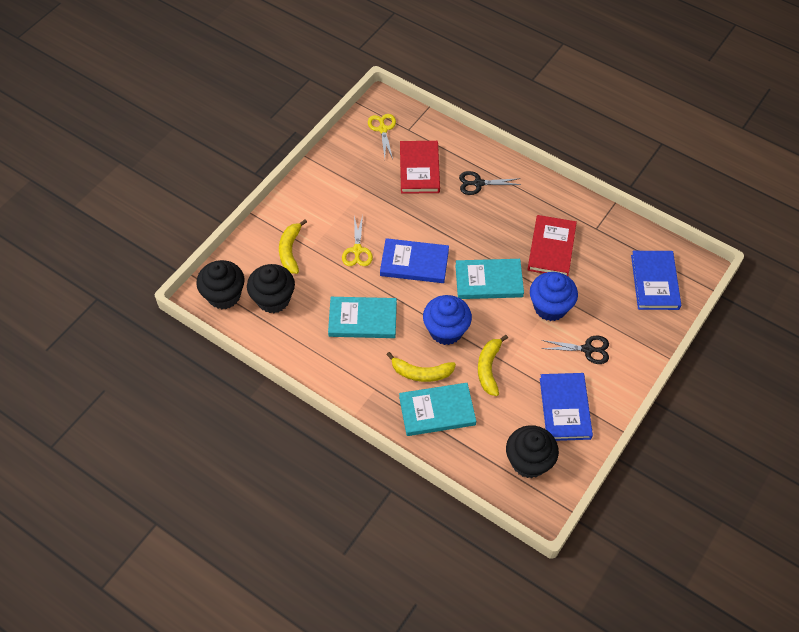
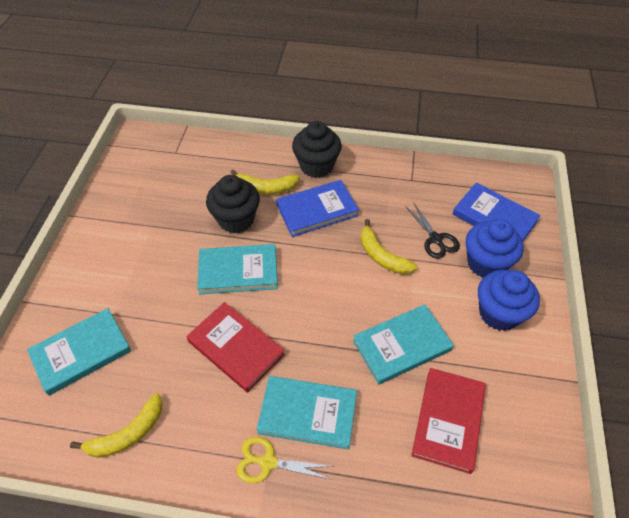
black cupcake: 3 -> 2
black scissors: 2 -> 1
blue book: 3 -> 2
turquoise book: 3 -> 4
yellow scissors: 2 -> 1

